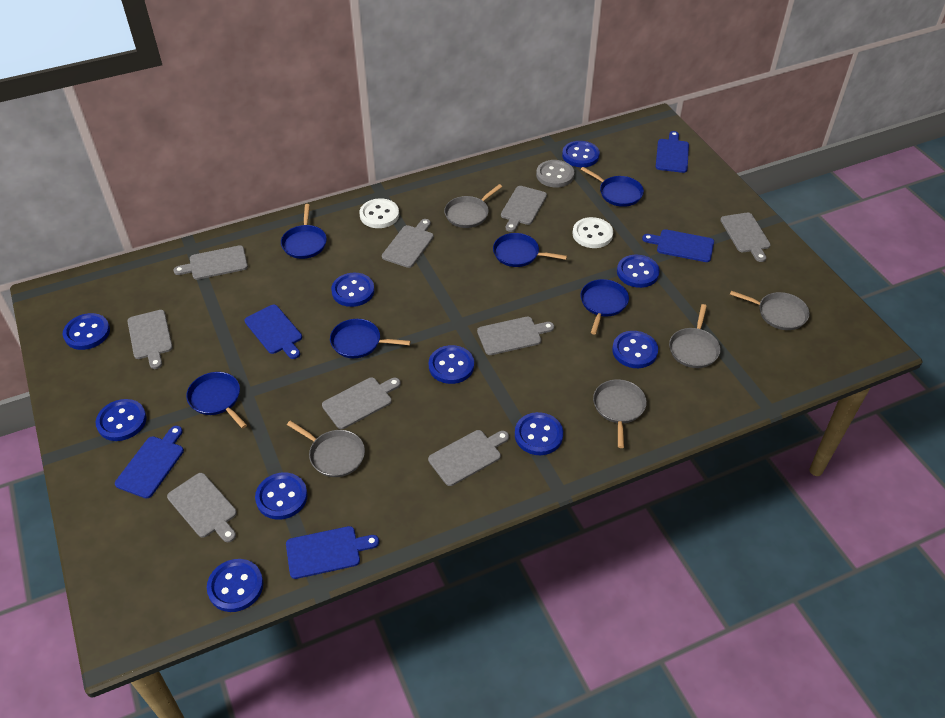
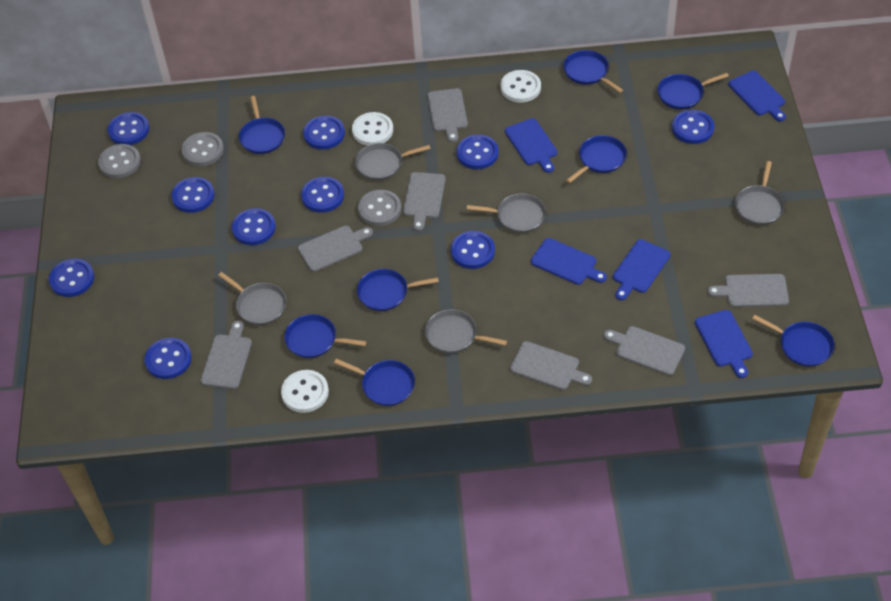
blue pan: 6 -> 8
grey button: 1 -> 3
grey cutting board: 9 -> 7
white button: 2 -> 3

